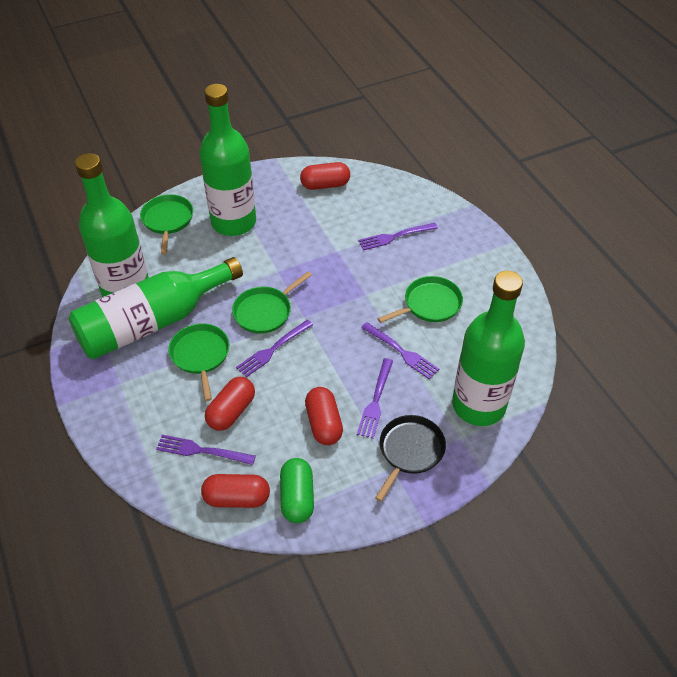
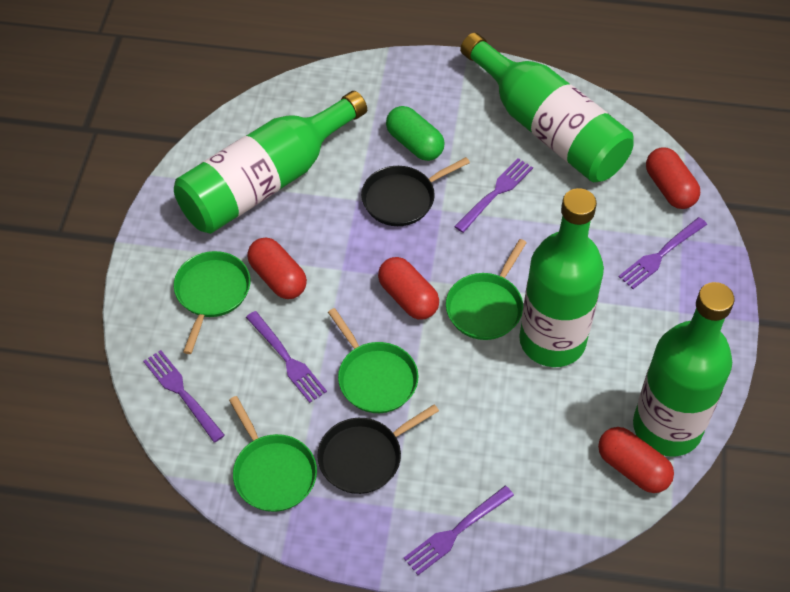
black pan: 1 -> 2

